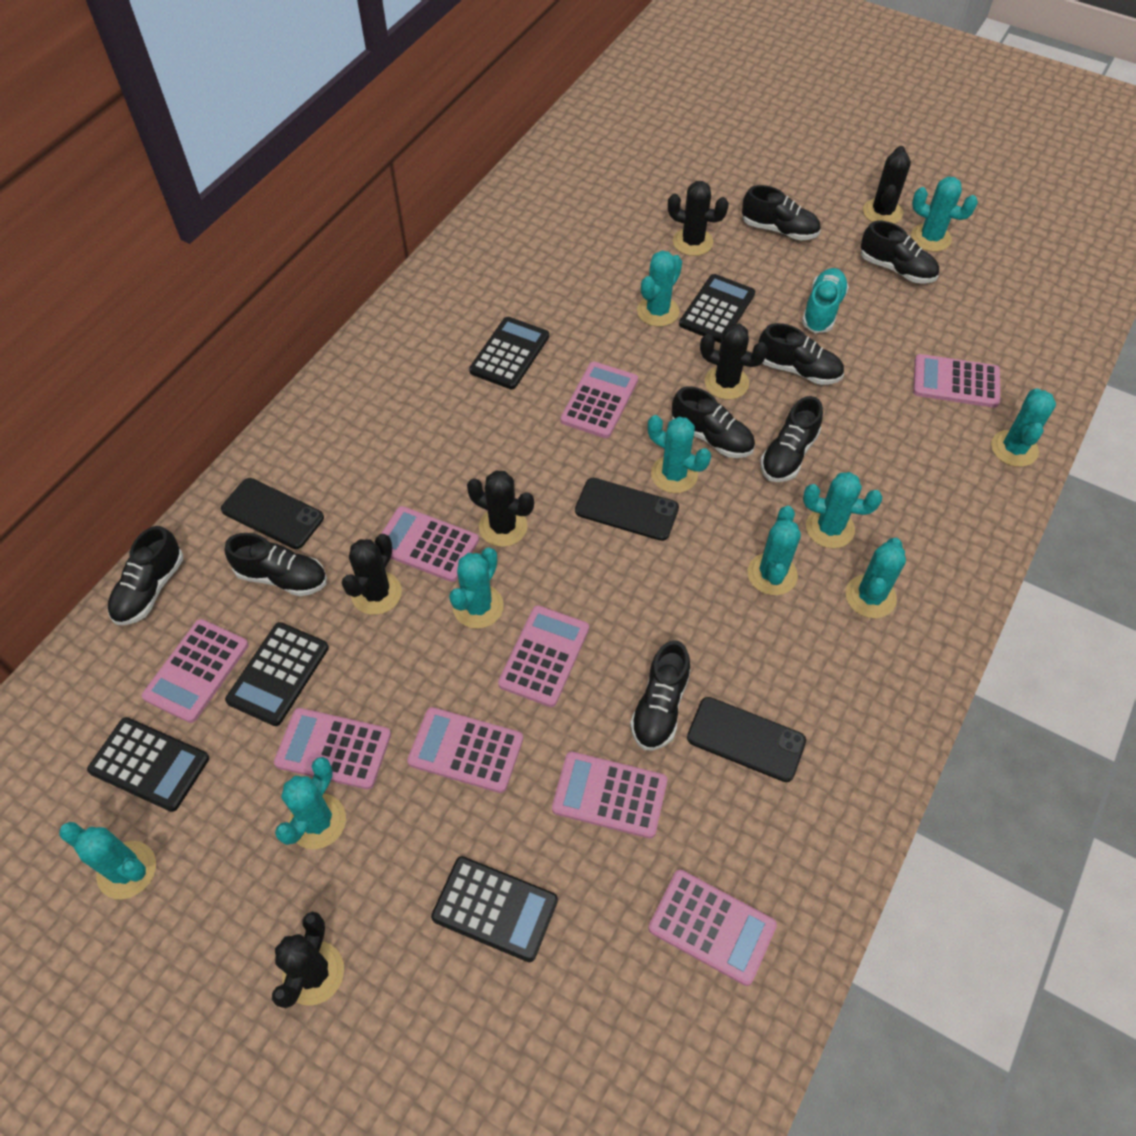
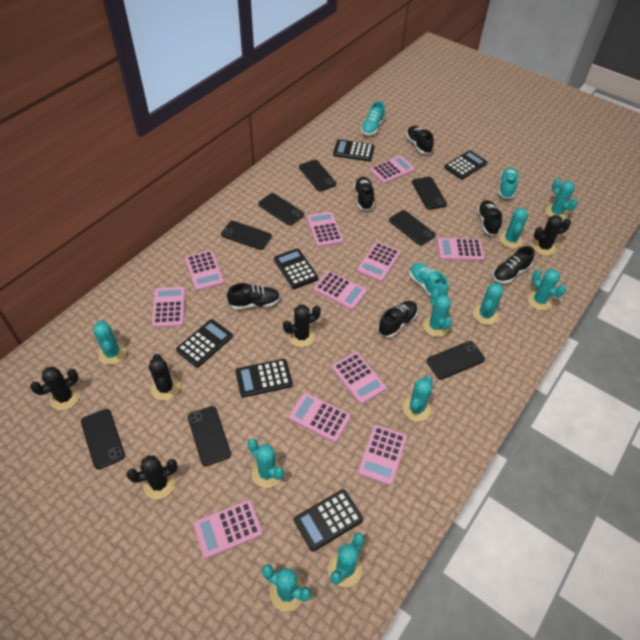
black cactus: 6 -> 5
black calculator: 5 -> 6
black phone: 3 -> 8
black shoe: 8 -> 6
pink calculator: 9 -> 11
turquoise shoe: 1 -> 3

